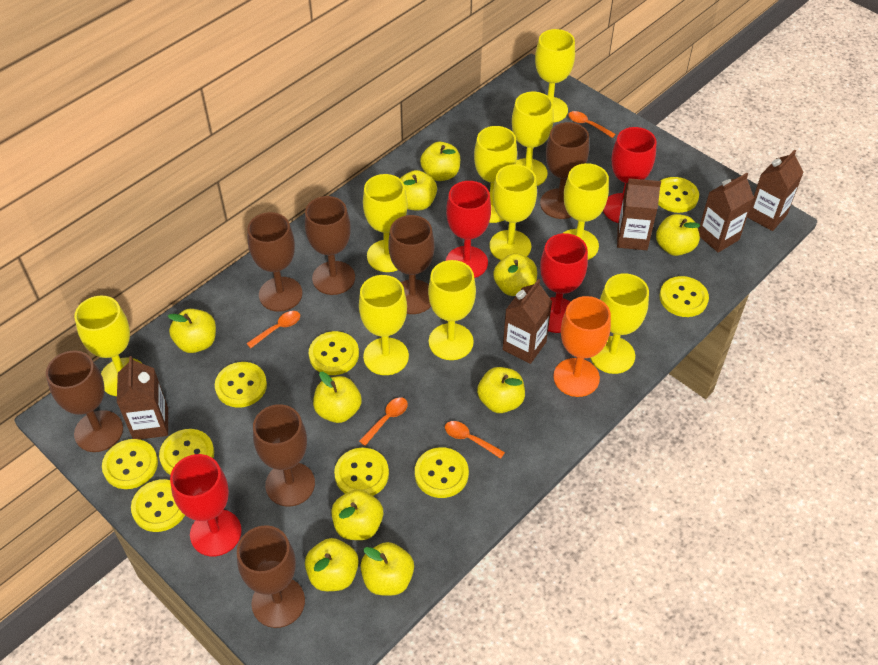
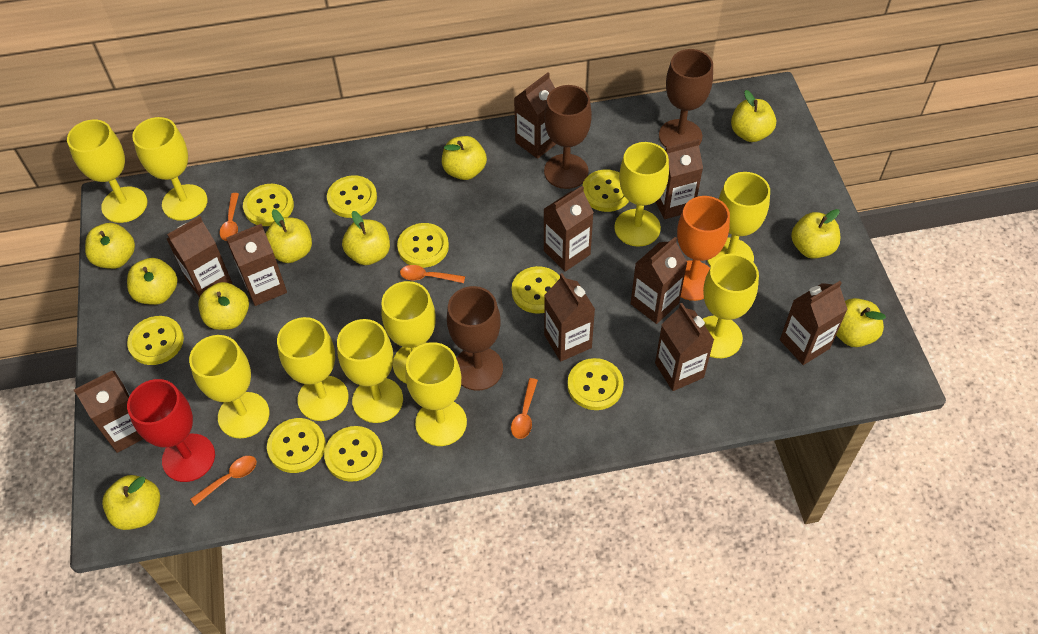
brown carton: 5 -> 10
brown goblet: 7 -> 3
red goblet: 4 -> 1

